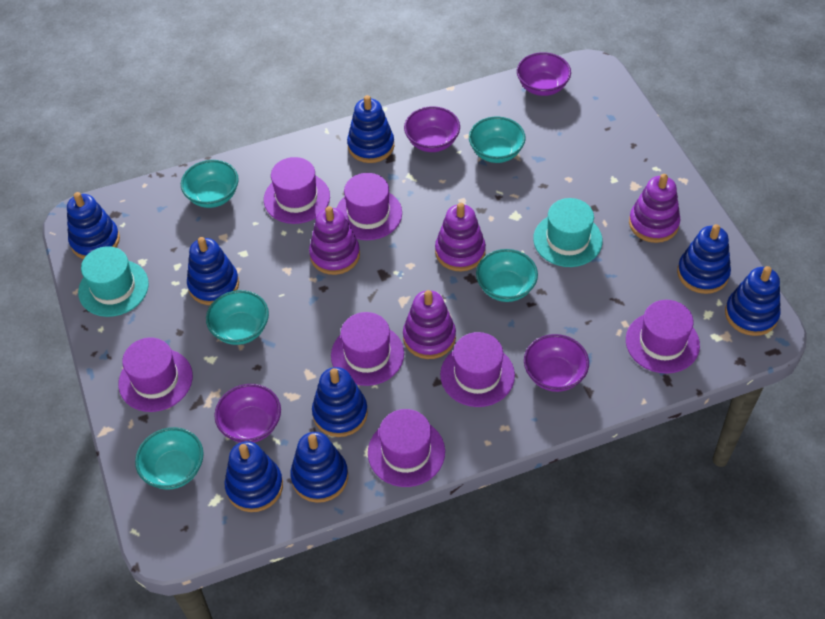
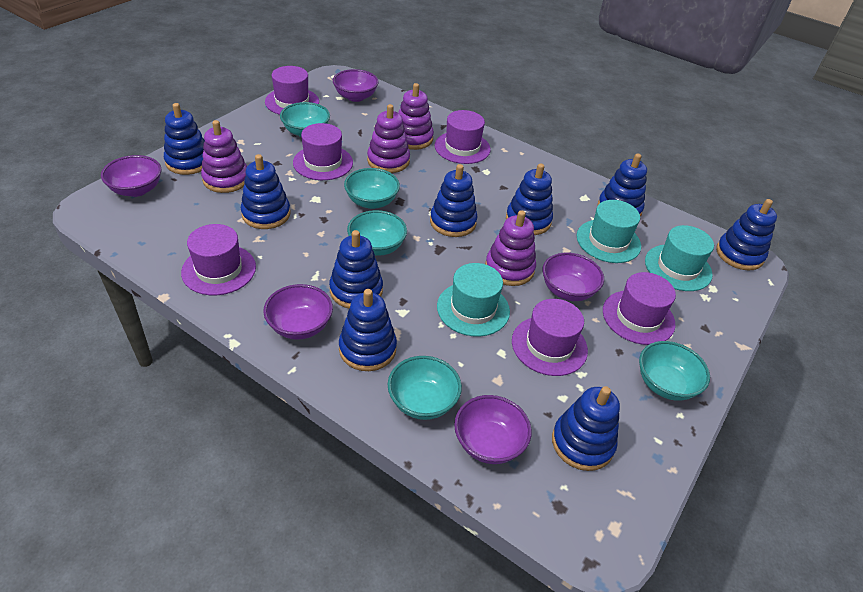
blue stacking toy: 8 -> 9
purple bowl: 4 -> 5
purple hat: 7 -> 6
turquoise hat: 2 -> 3

